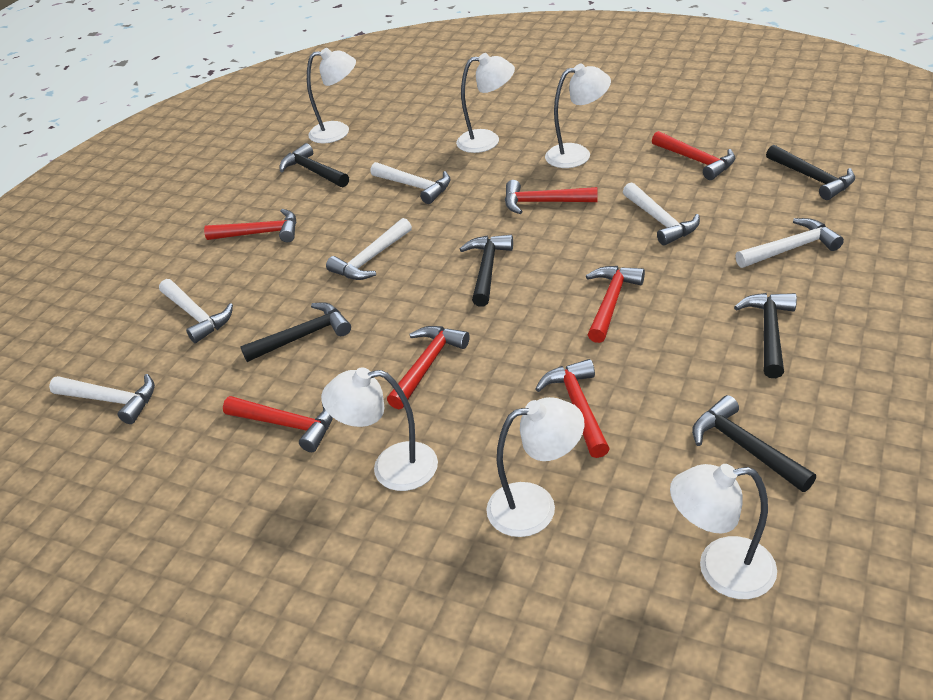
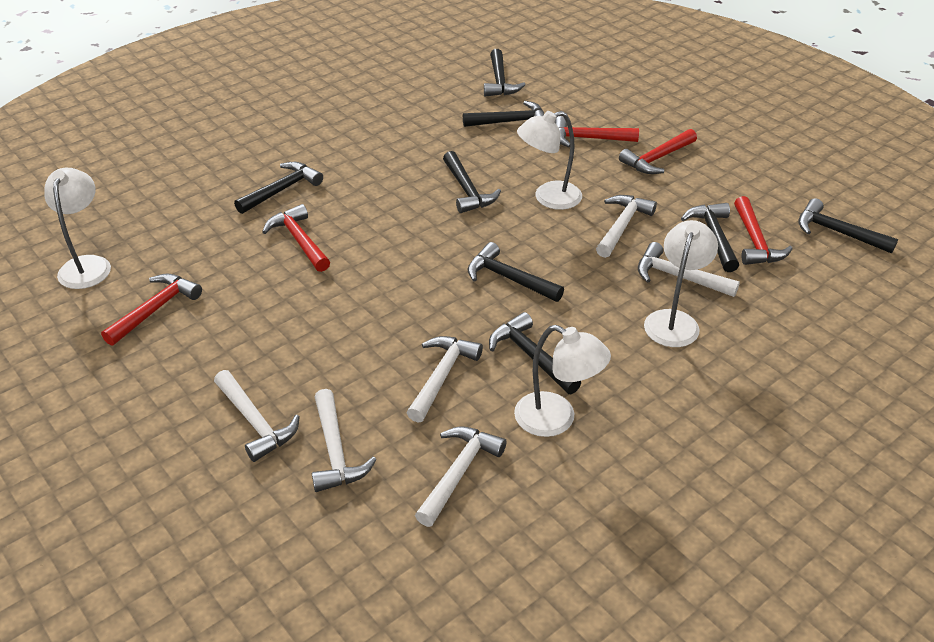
black hammer: 6 -> 8
red hammer: 7 -> 5
white lamp: 6 -> 4

